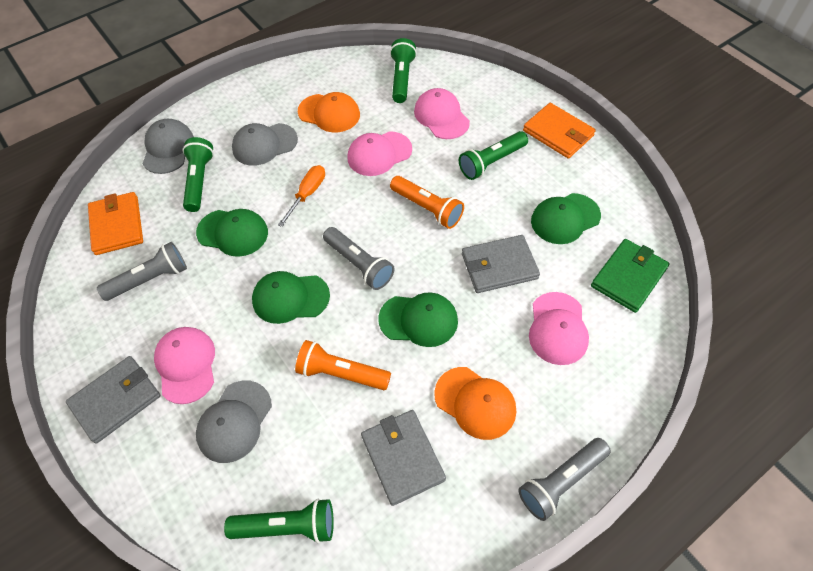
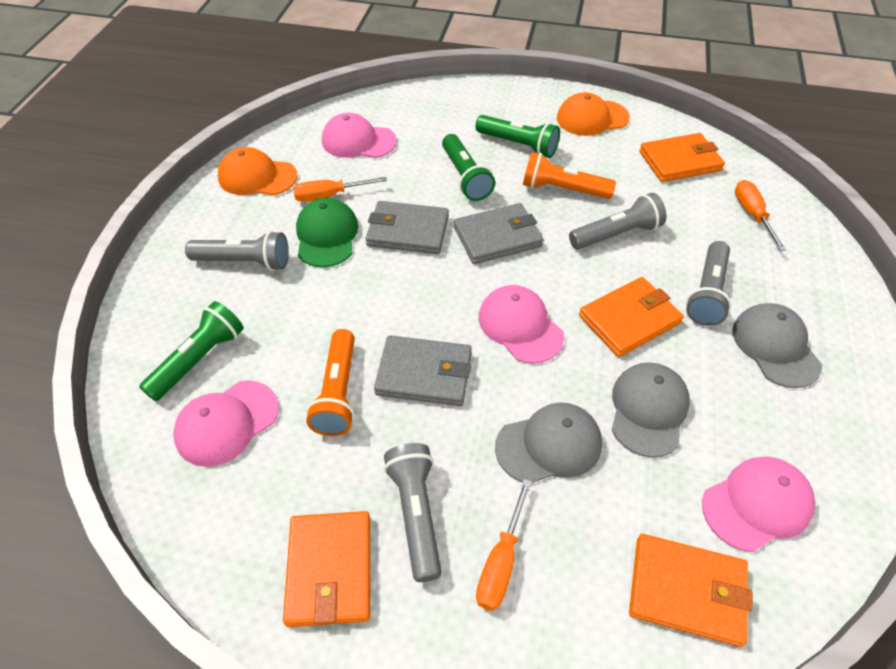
green cap: 4 -> 1
green flashlight: 4 -> 3
green wallet: 1 -> 0
grey flashlight: 3 -> 4
orange screwdriver: 1 -> 3
orange wallet: 2 -> 4

